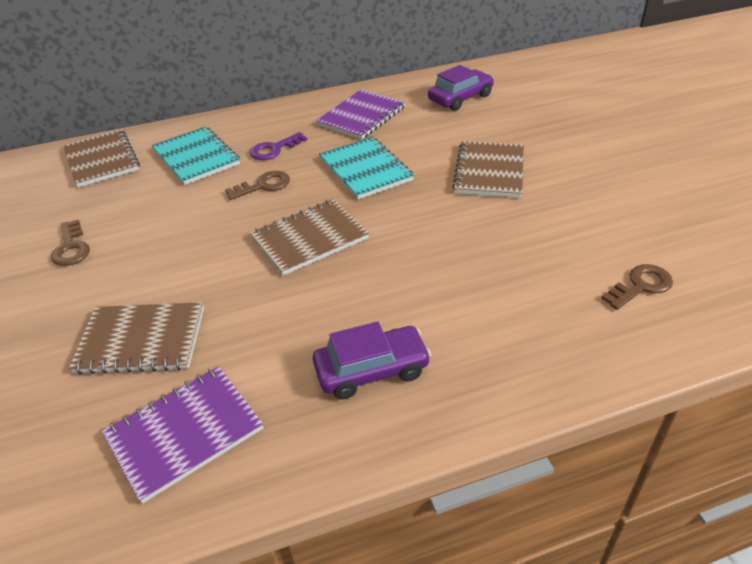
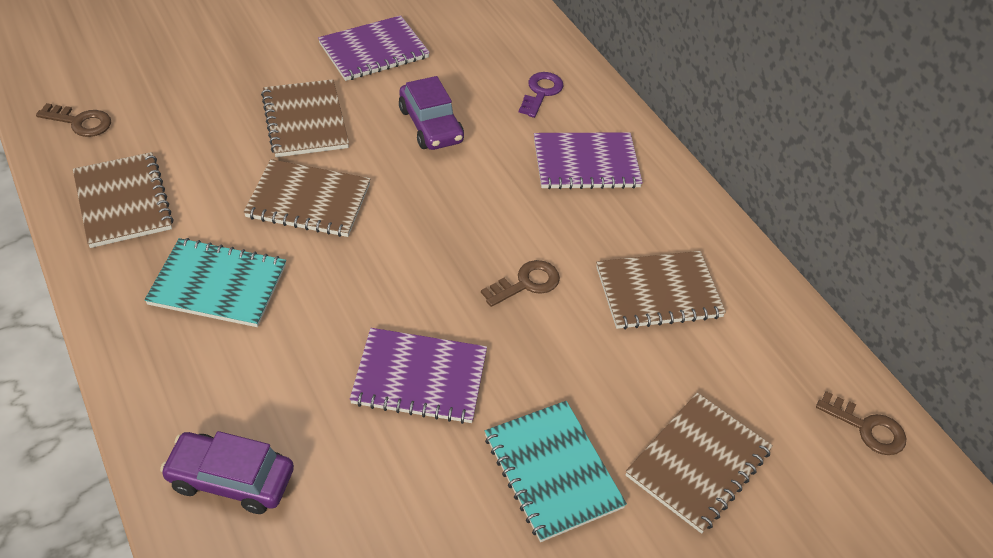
brown notebook: 4 -> 5
purple notebook: 2 -> 3

